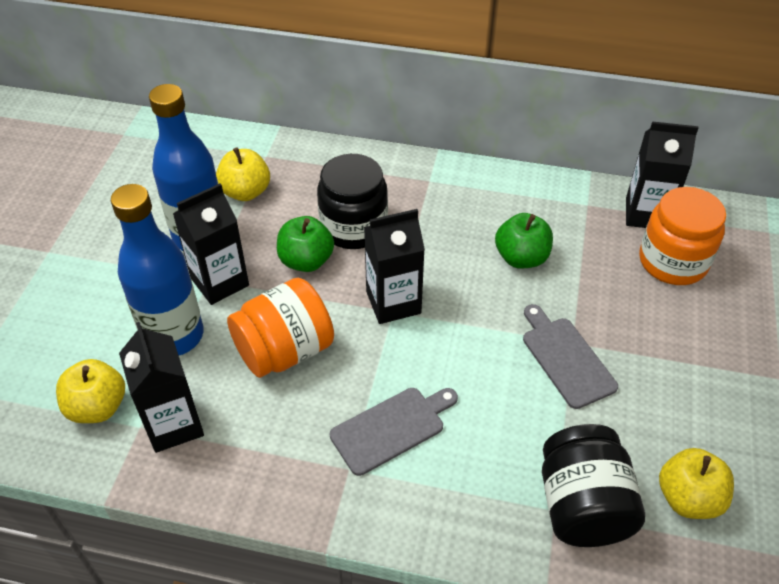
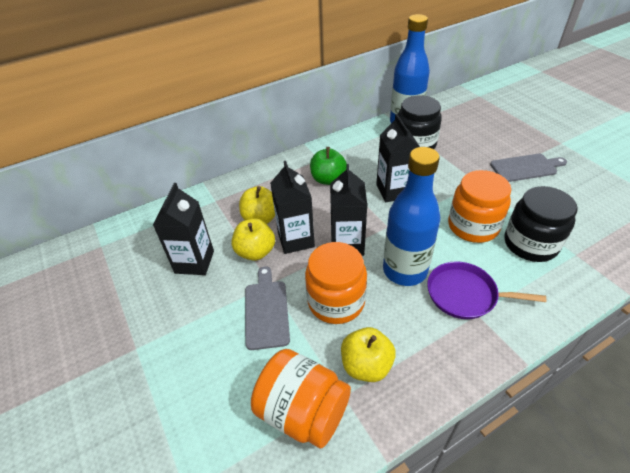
green apple: 2 -> 1
orange jar: 2 -> 3
purple pan: 0 -> 1

